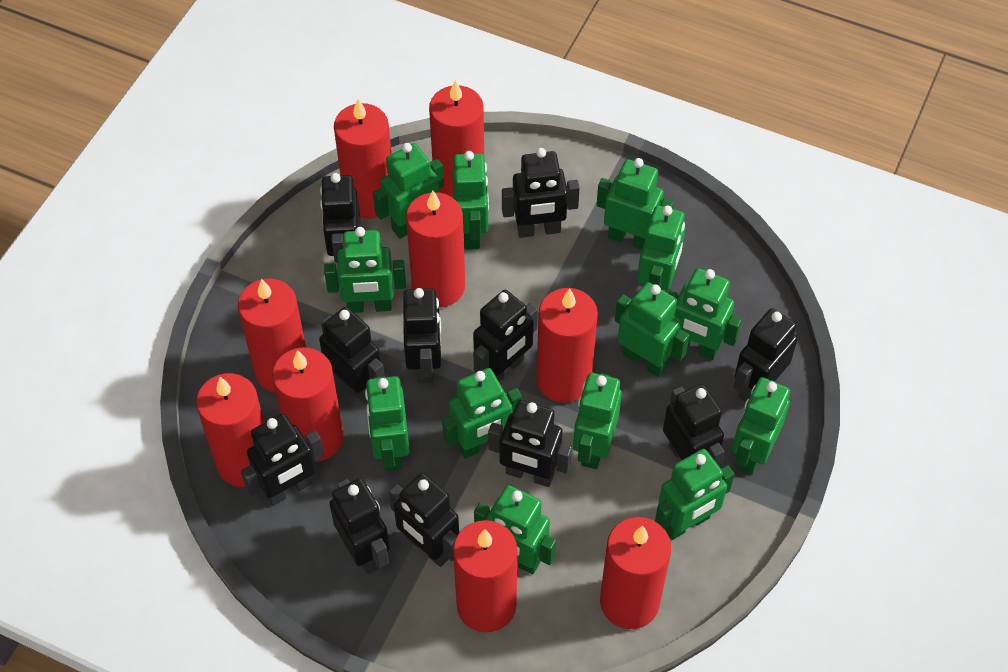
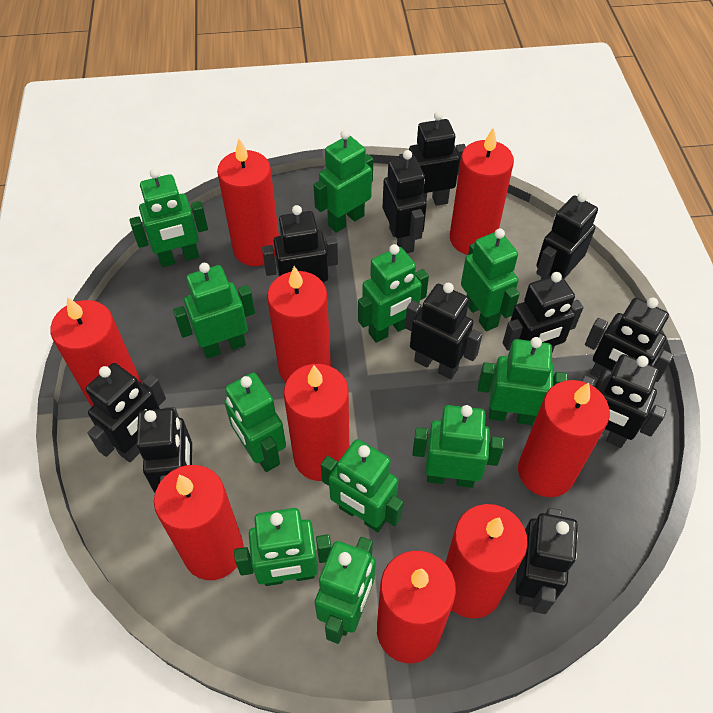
green robot: 13 -> 11

